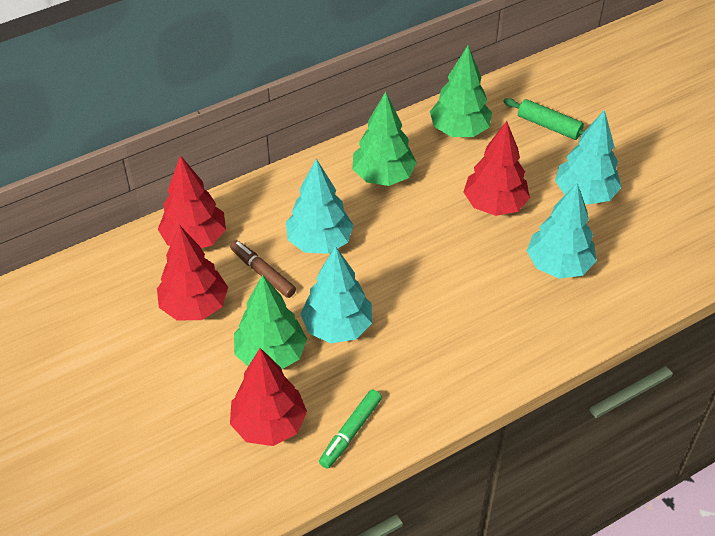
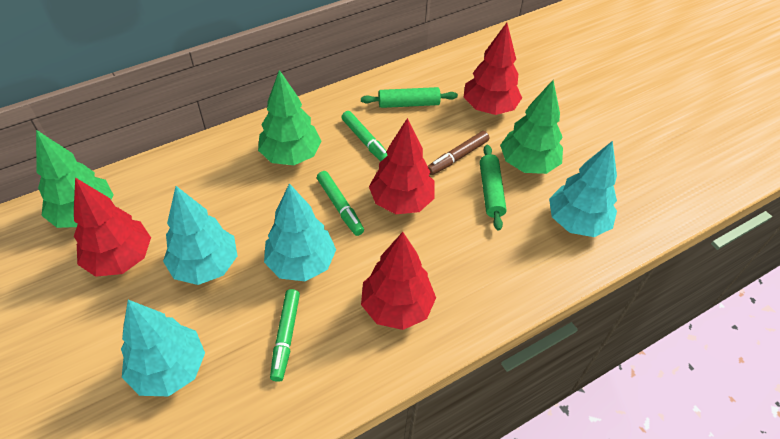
green marker: 1 -> 3
green rolling pin: 1 -> 2

